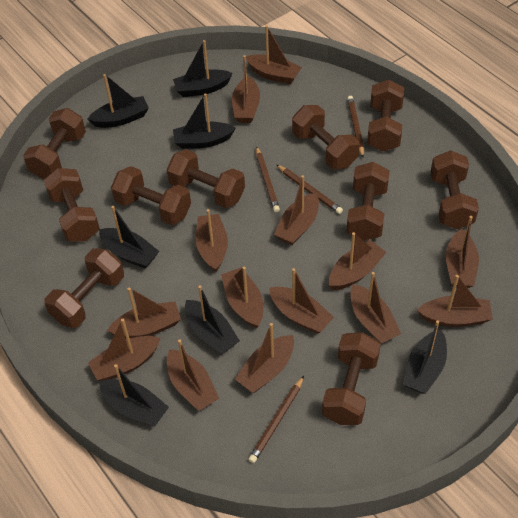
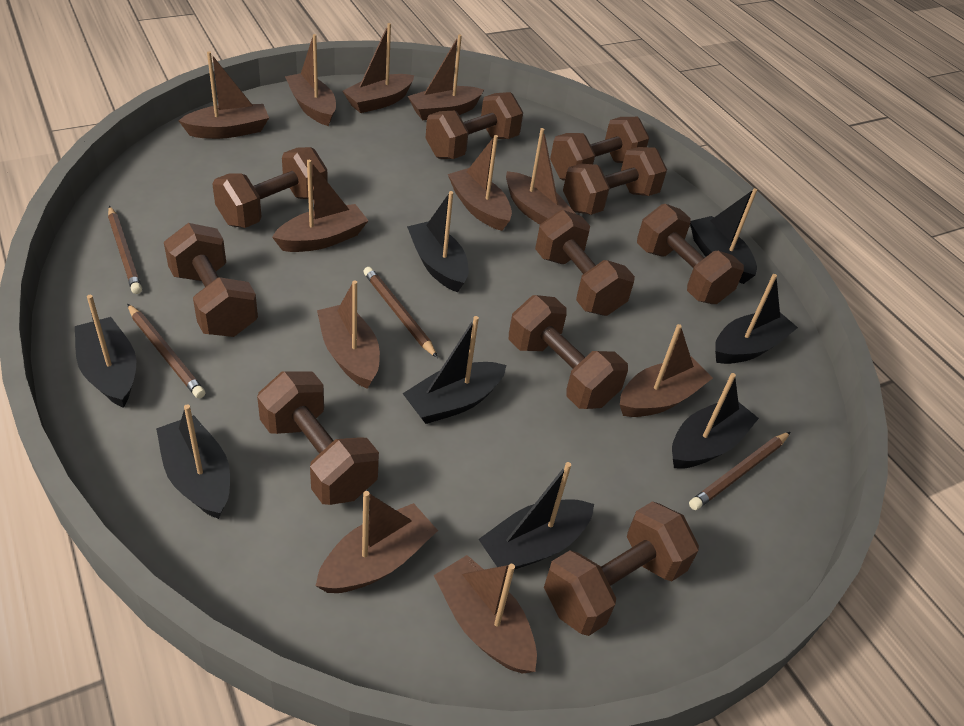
black boat: 7 -> 8
brown boat: 14 -> 11

